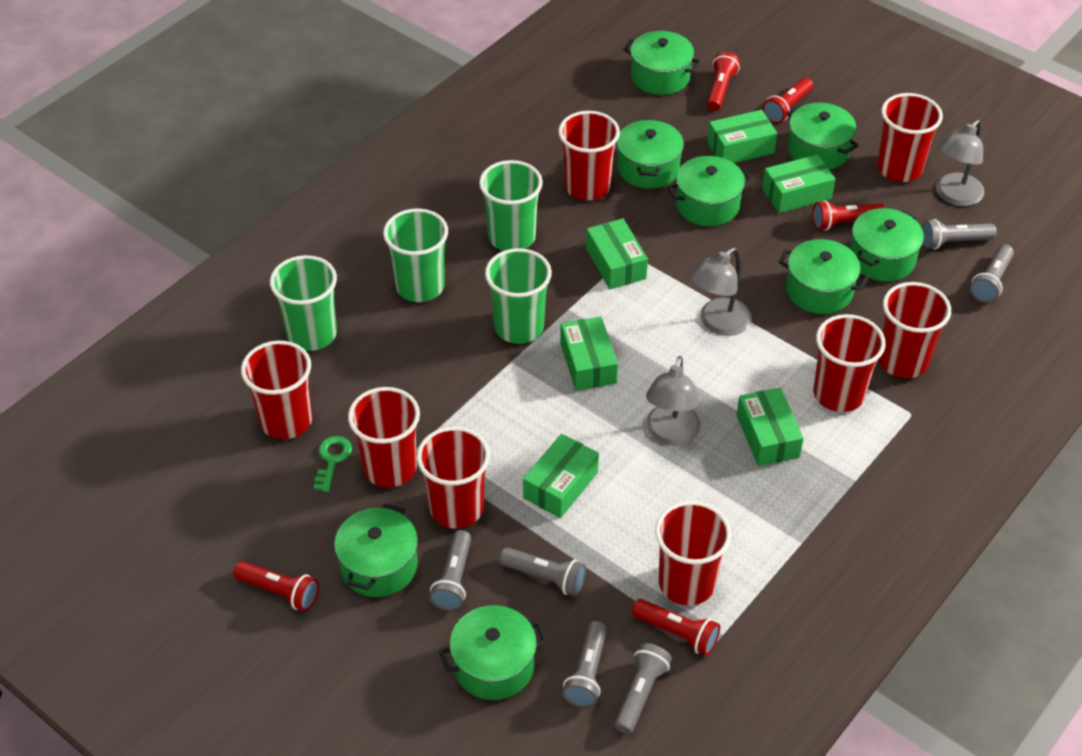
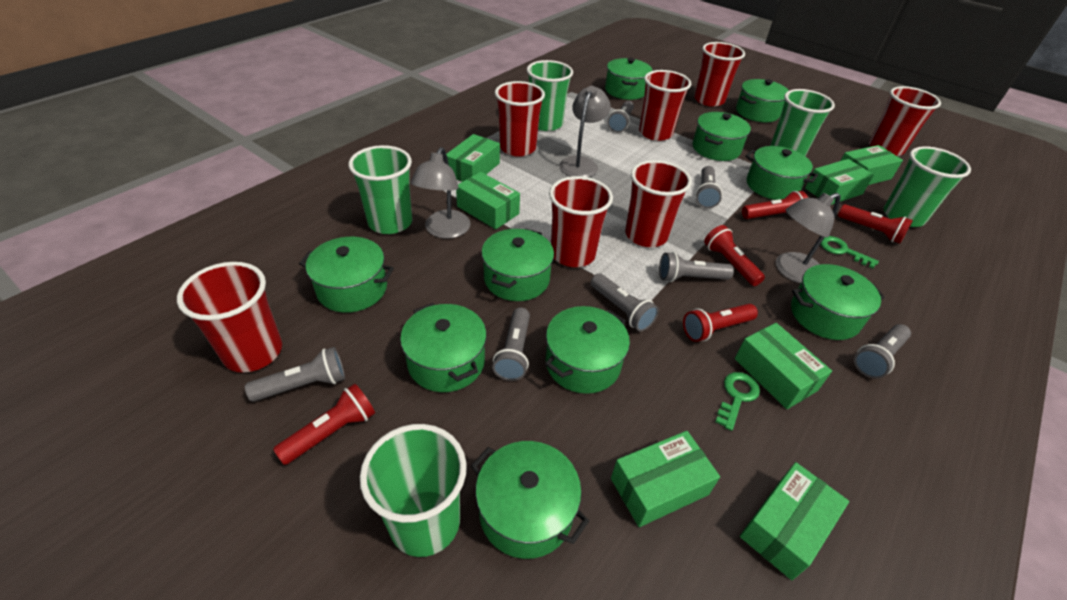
green box: 6 -> 7
green cup: 4 -> 5
green key: 1 -> 2
green pot: 8 -> 10
grey flashlight: 6 -> 7
red cup: 8 -> 7

